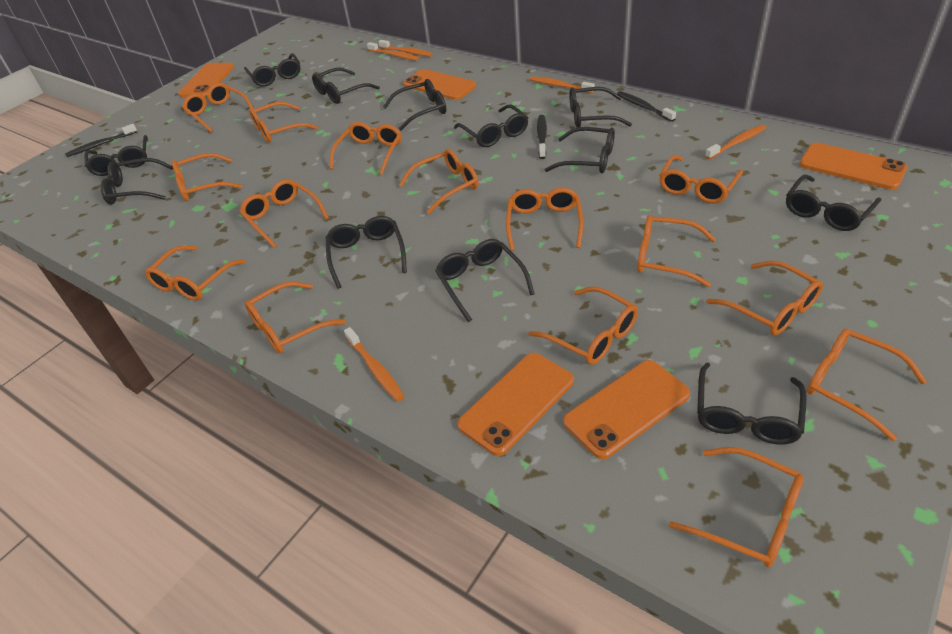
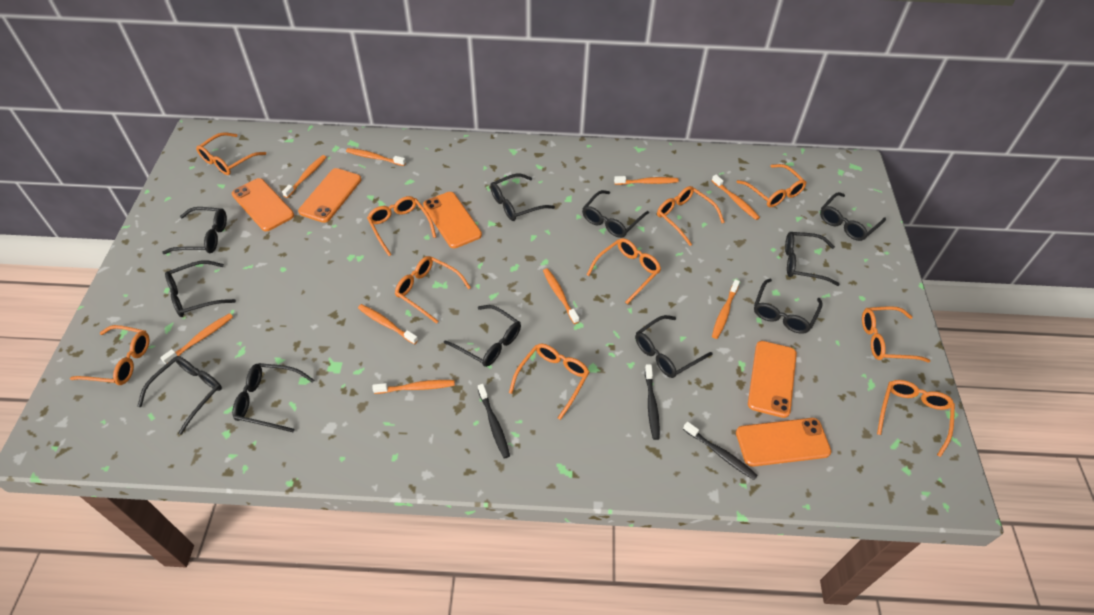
black glasses: 12 -> 11
orange glasses: 15 -> 10
orange toothbrush: 5 -> 9

